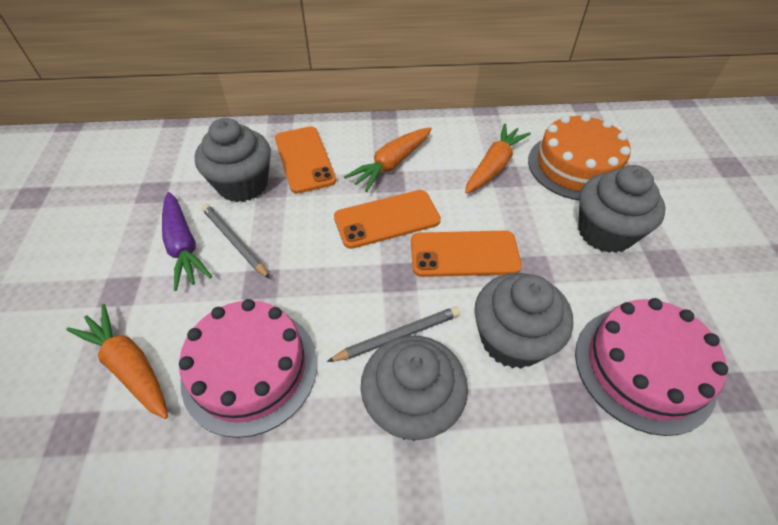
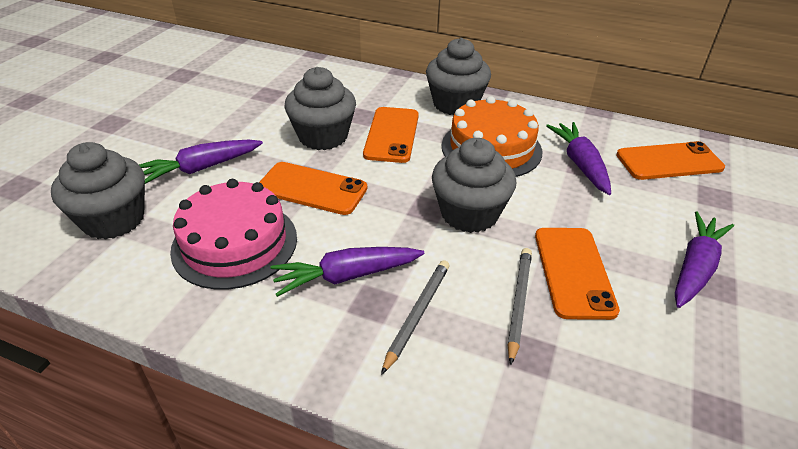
orange carrot: 3 -> 0
orange phone: 3 -> 4
pink cake: 2 -> 1
purple carrot: 1 -> 4

